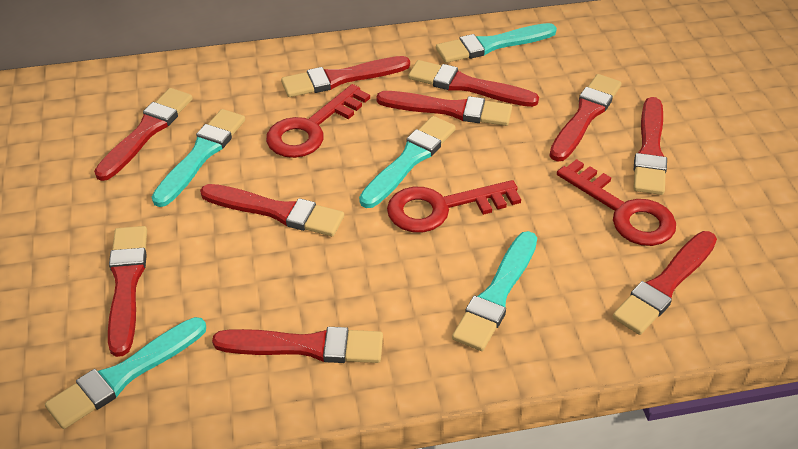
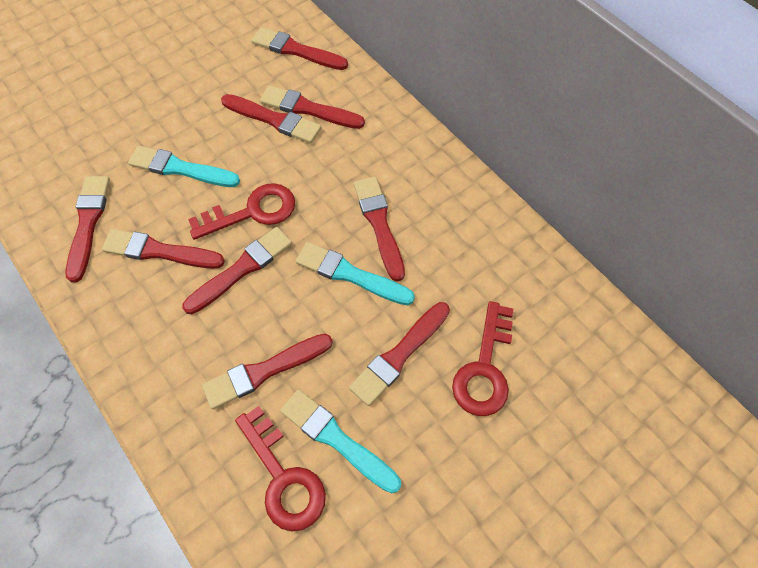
red brush: 10 -> 9
turquoise brush: 5 -> 3

